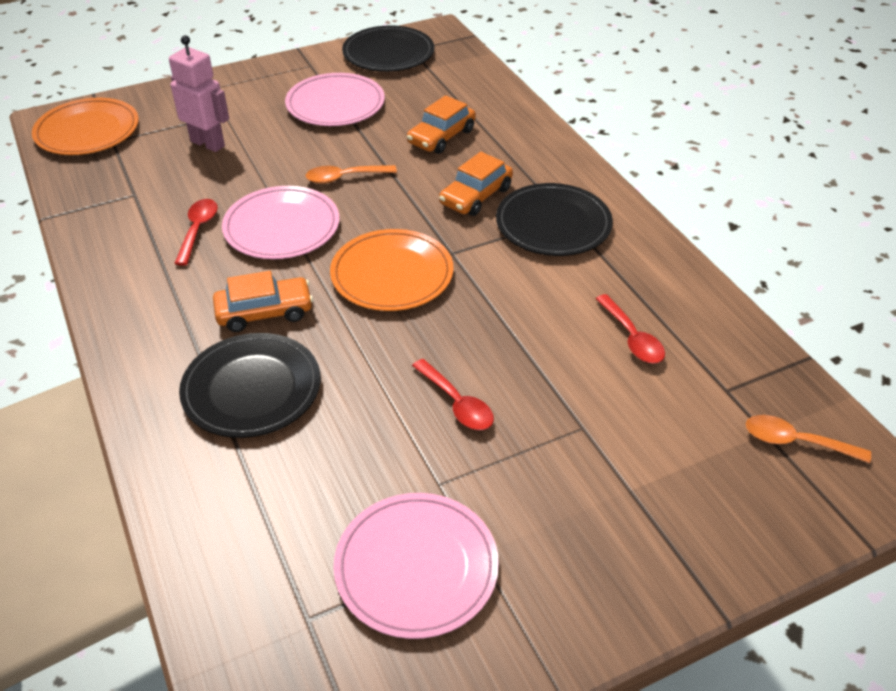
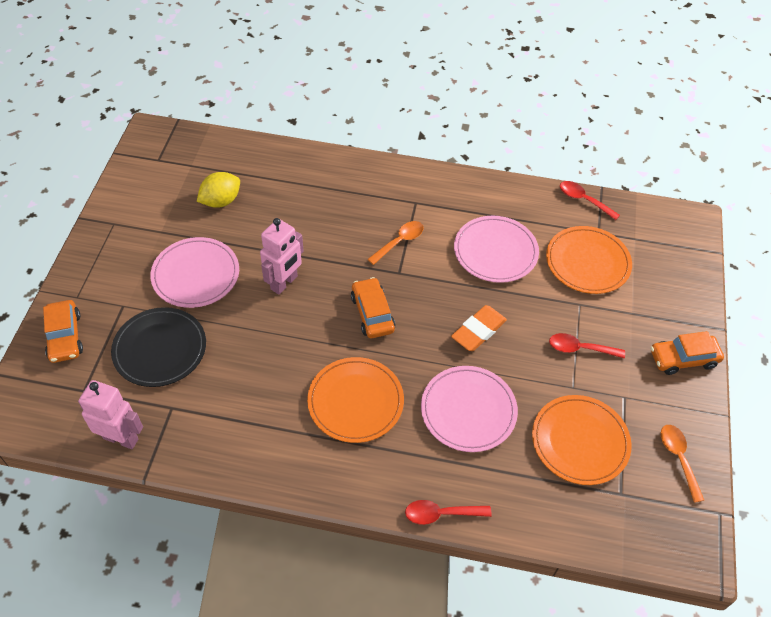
black plate: 3 -> 1
orange eraser: 0 -> 1
orange plate: 2 -> 3
pink robot: 1 -> 2
yellow lemon: 0 -> 1

